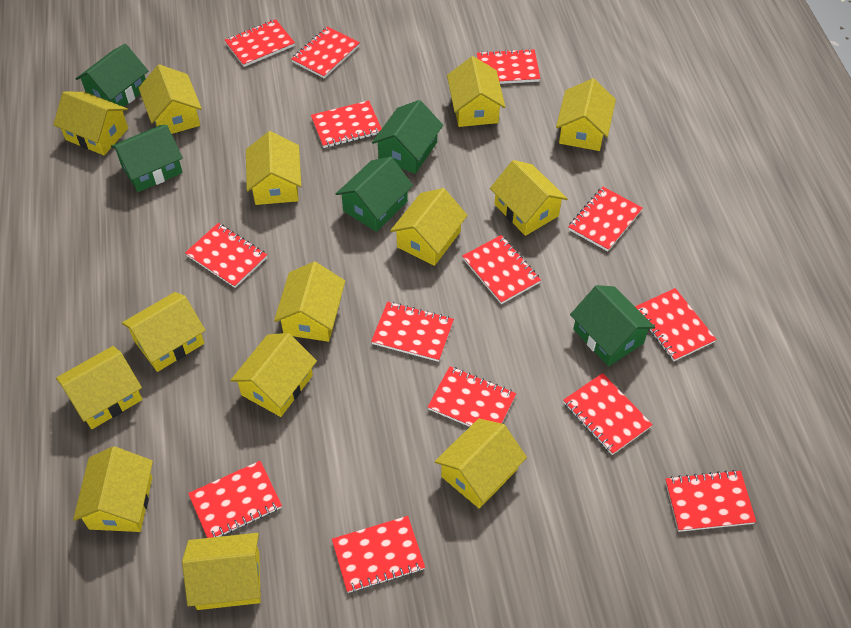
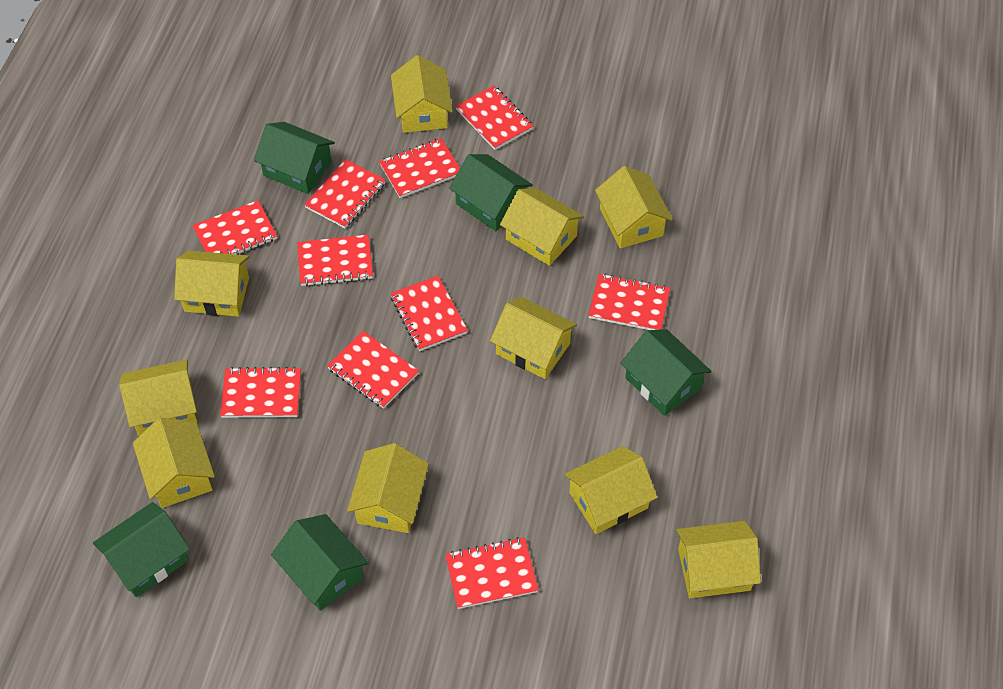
red notebook: 14 -> 10
yellow house: 14 -> 10

